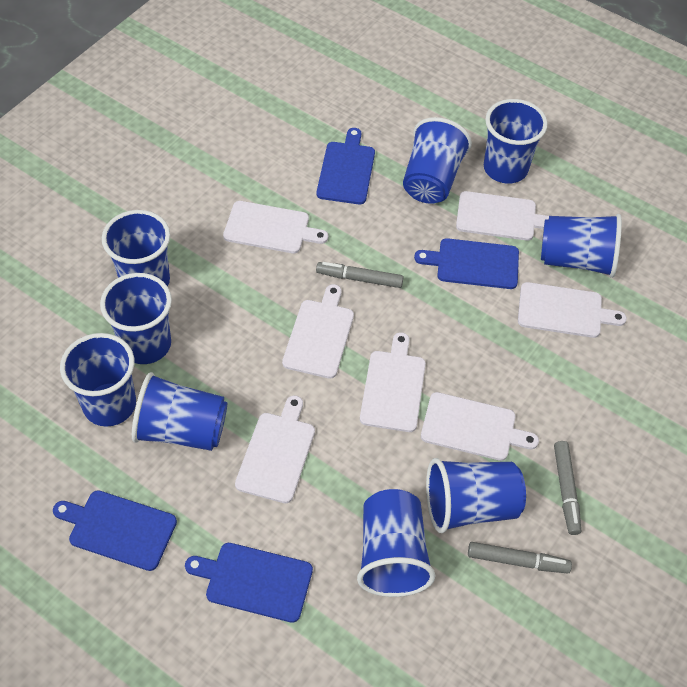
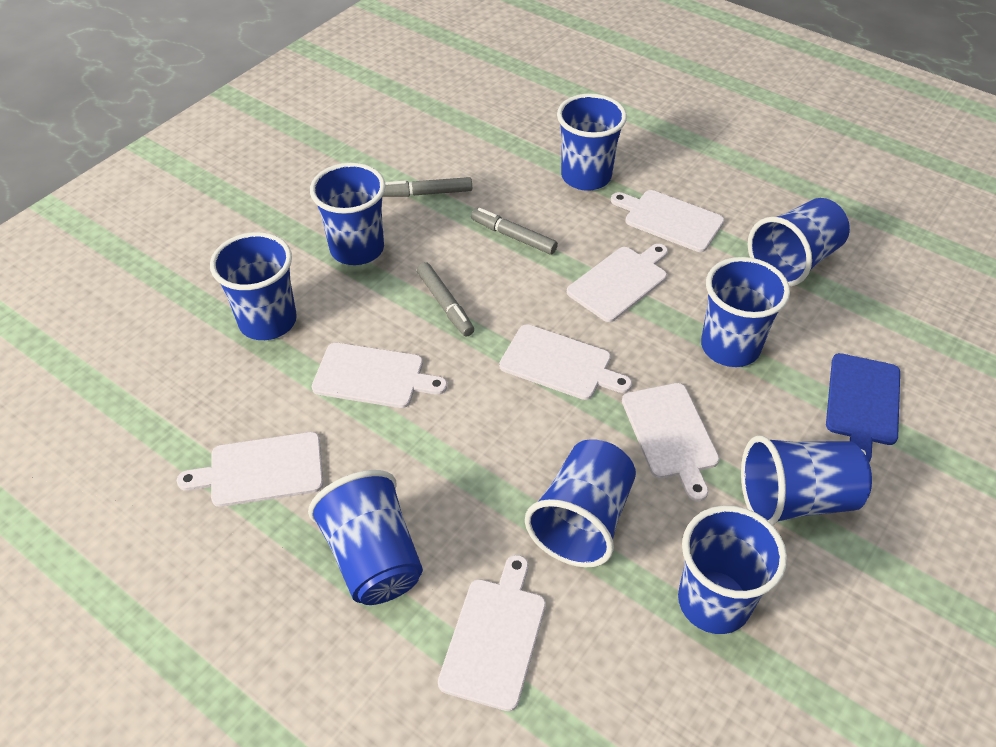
blue cutting board: 4 -> 1

